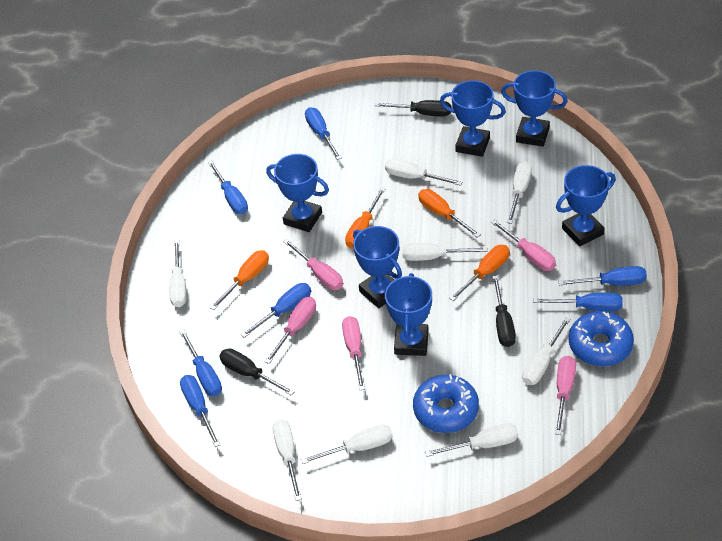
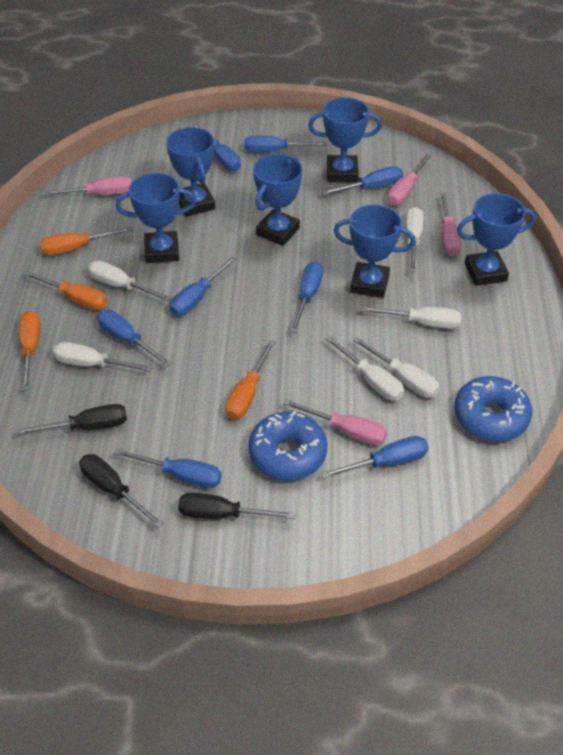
blue screwdriver: 7 -> 8
pink screwdriver: 5 -> 4
white screwdriver: 8 -> 6

